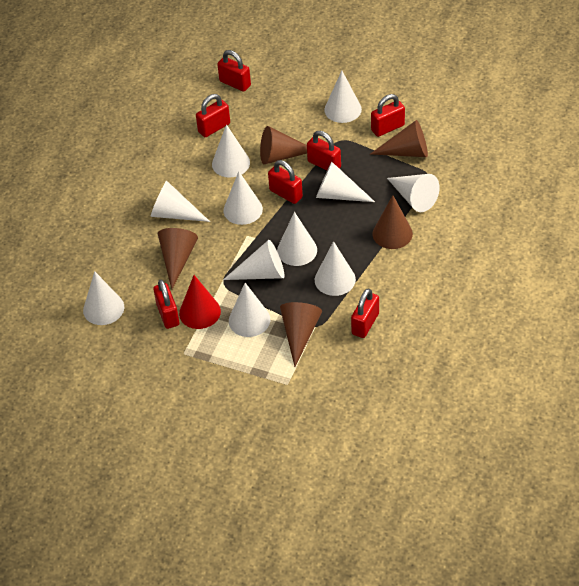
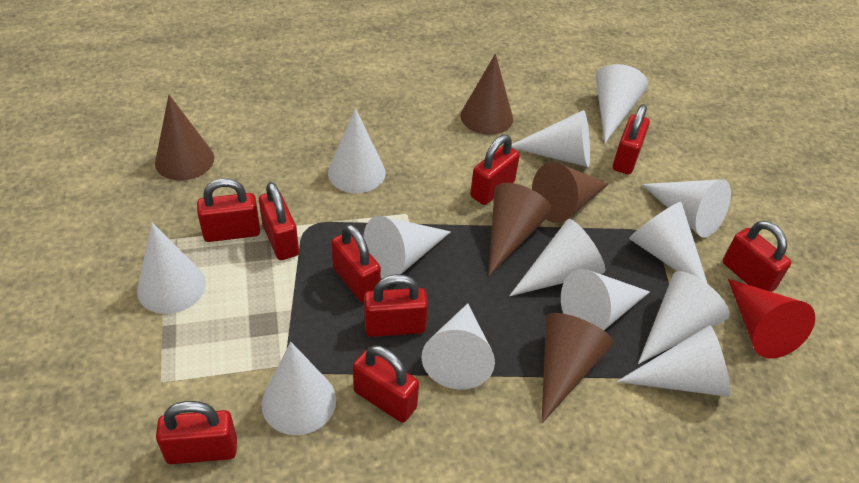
red padlock: 7 -> 9
white cone: 11 -> 13

